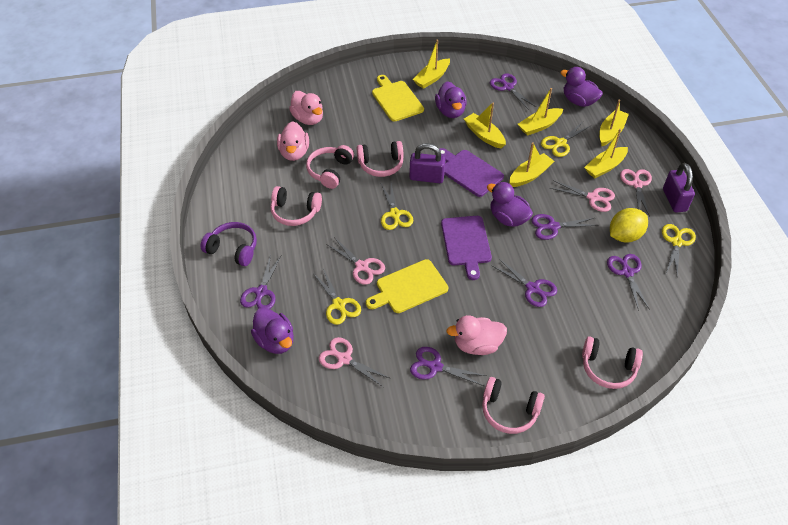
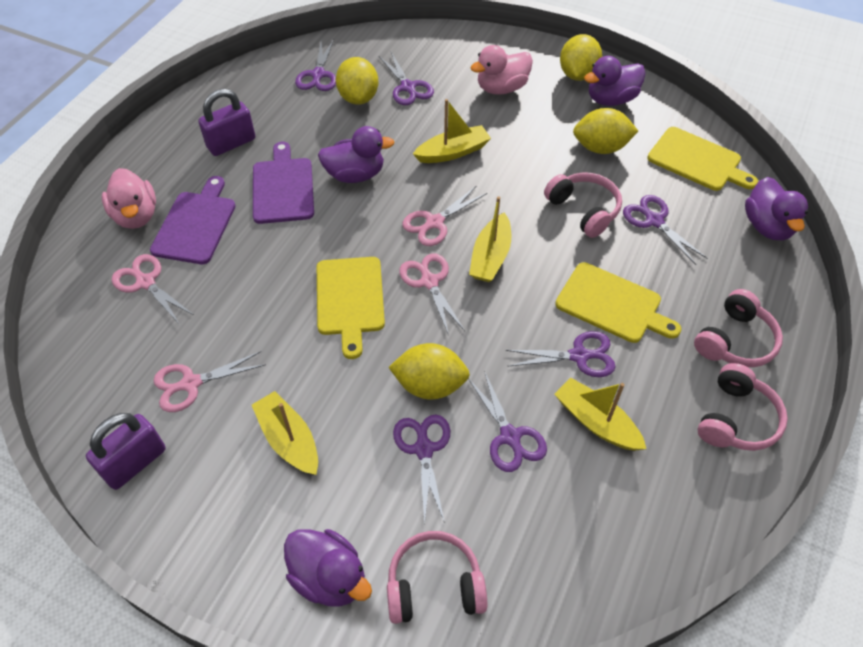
pink duck: 3 -> 2
pink headphones: 5 -> 4
purple headphones: 1 -> 0
yellow boat: 6 -> 4
yellow cutting board: 2 -> 3
yellow lemon: 1 -> 4
yellow scissors: 4 -> 0

